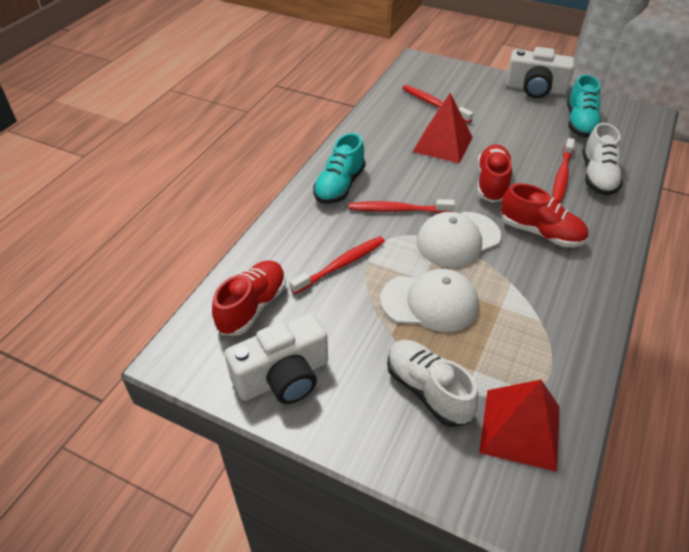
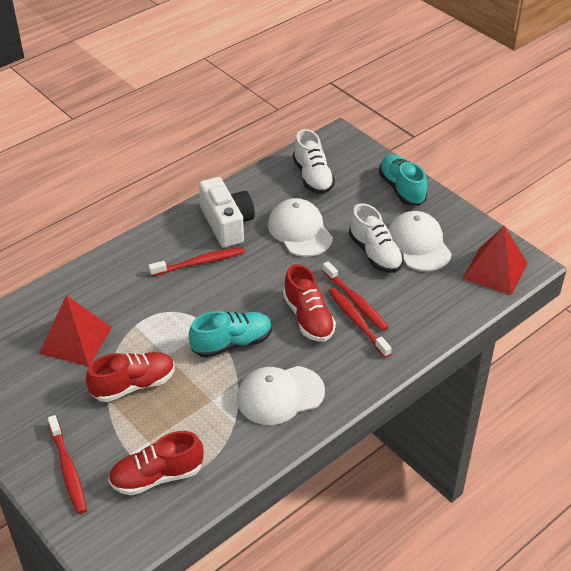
white camera: 2 -> 1
white cap: 2 -> 3

